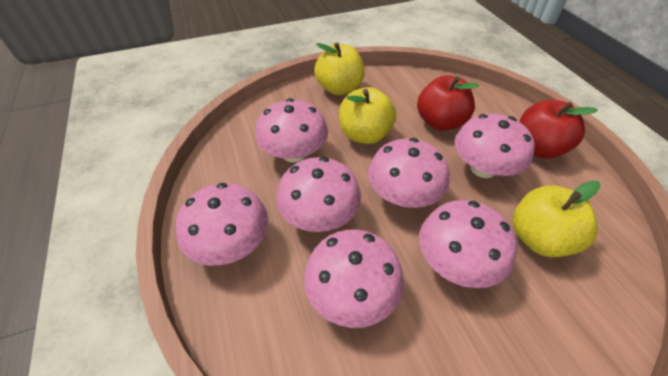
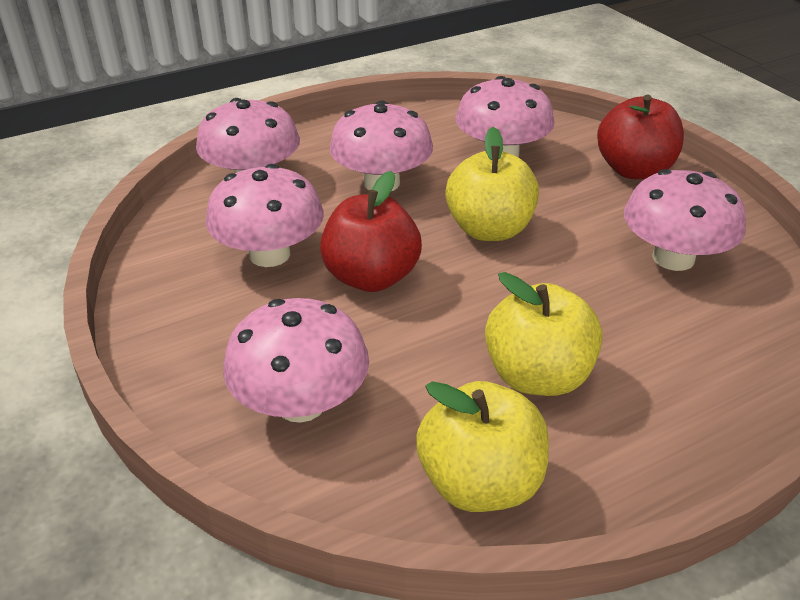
pink mushroom: 7 -> 6

